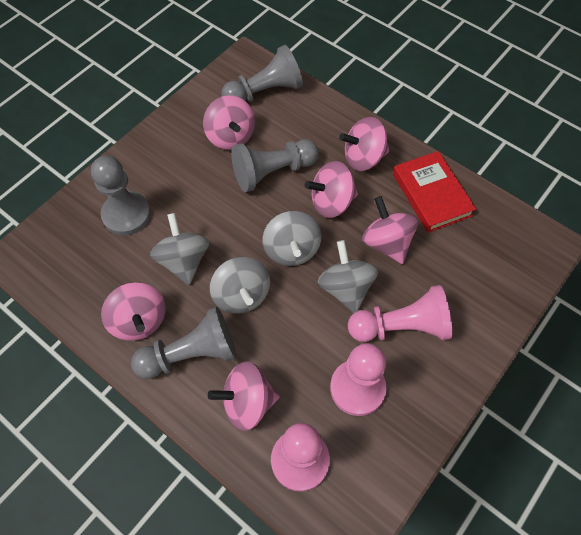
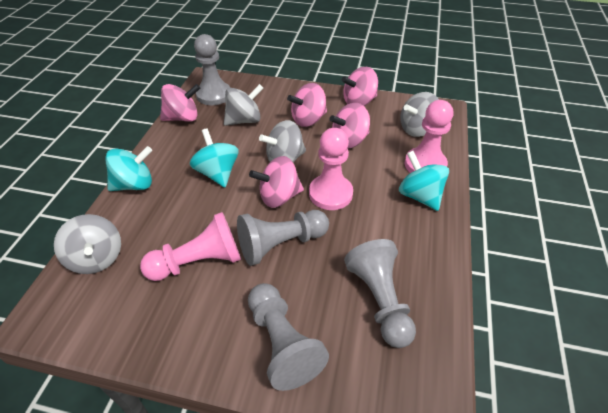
pink spinning top: 6 -> 5
red book: 1 -> 0
turquoise spinning top: 0 -> 3

